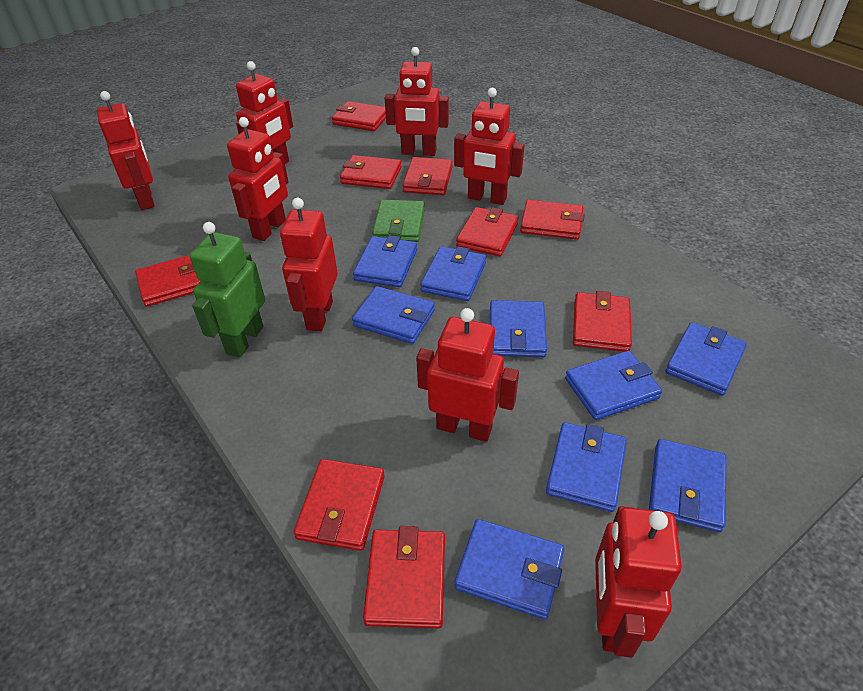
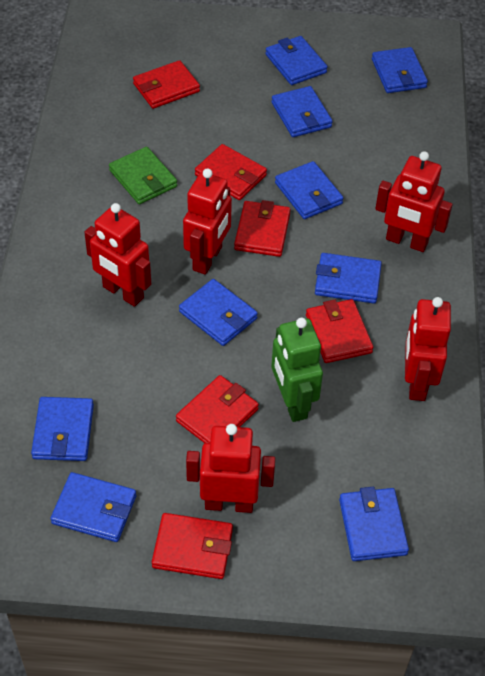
red robot: 8 -> 5
red wallet: 9 -> 6

